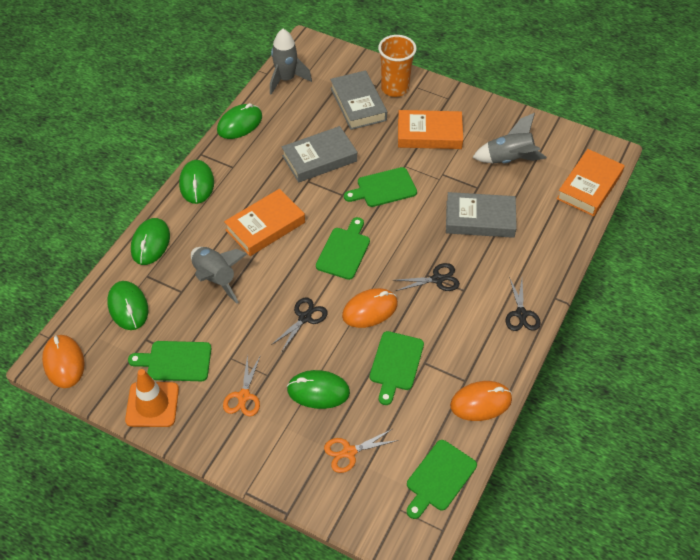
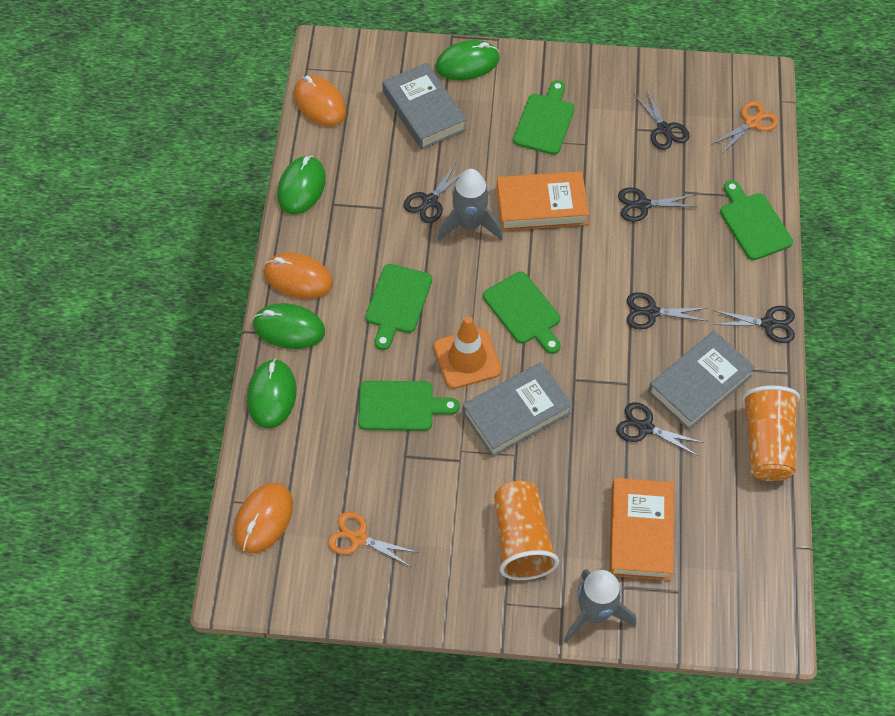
black scissors: 3 -> 6
green mouse: 5 -> 4
grey rocket: 3 -> 2
orange book: 3 -> 2
orange cup: 1 -> 2

